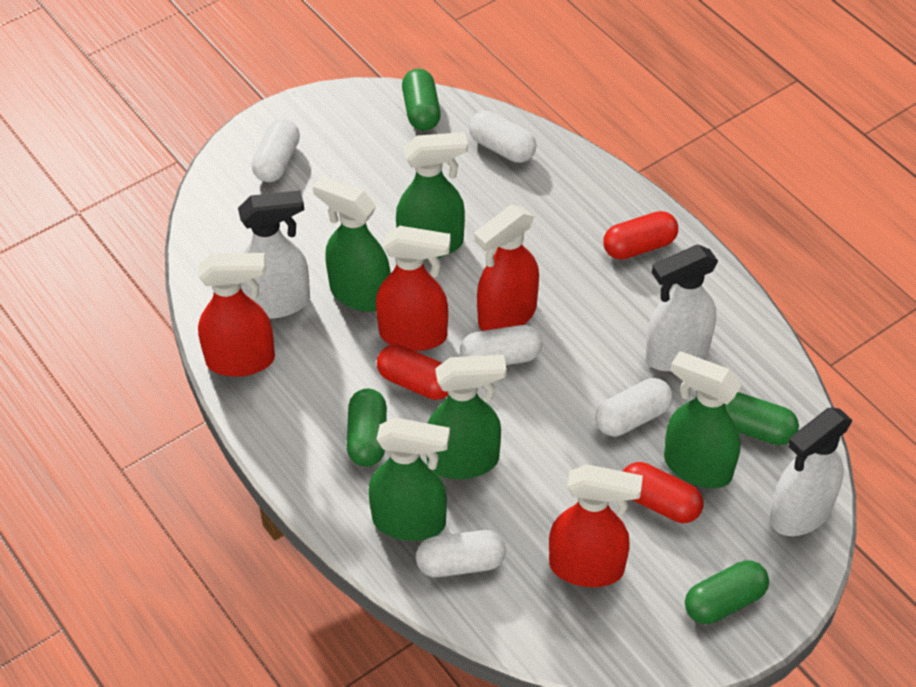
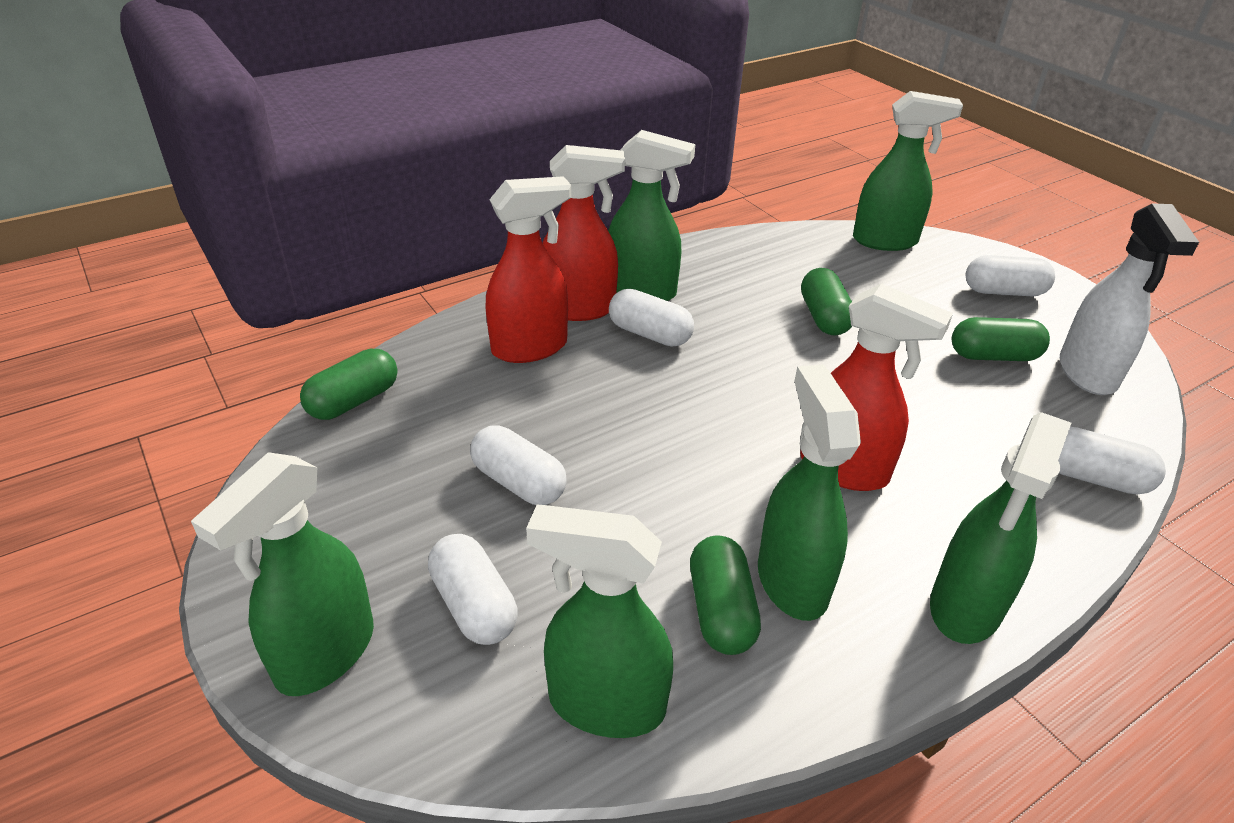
green spray bottle: 5 -> 6
red capsule: 3 -> 0
red spray bottle: 4 -> 3
white spray bottle: 3 -> 1

